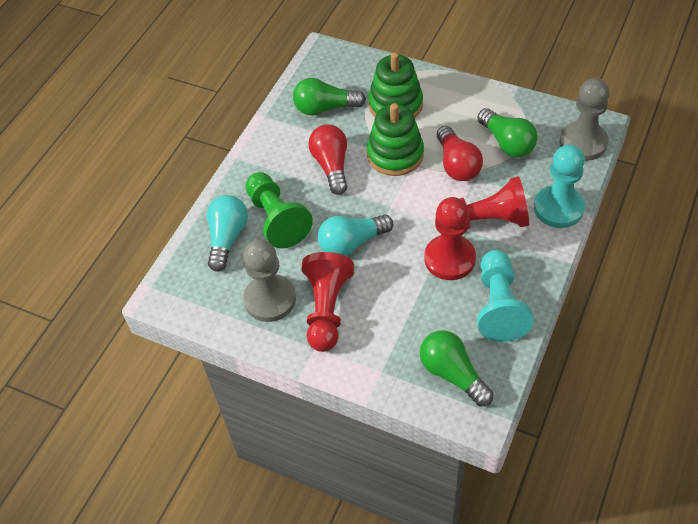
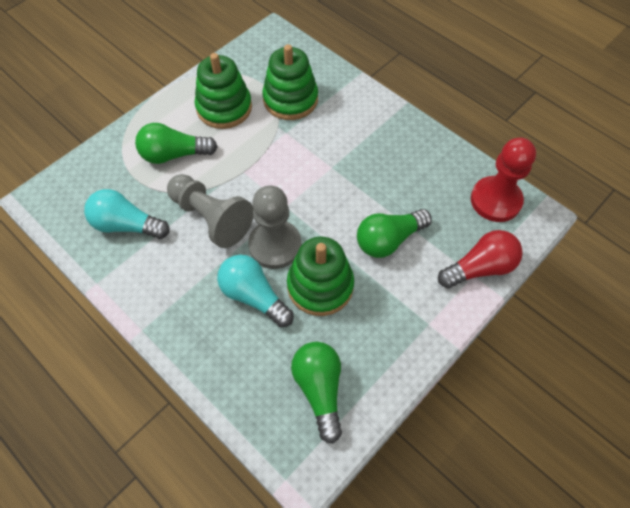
green pawn: 1 -> 0
green stacking toy: 2 -> 3
red light bulb: 2 -> 1
red pawn: 3 -> 1
turquoise pawn: 2 -> 0

